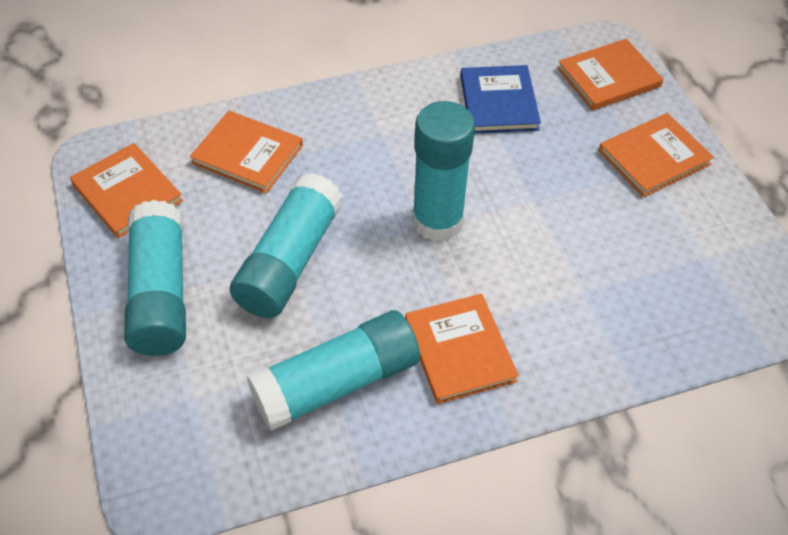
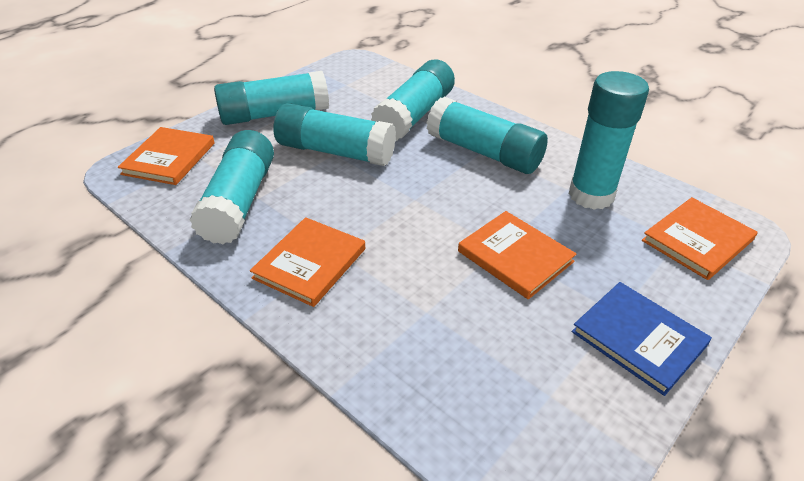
orange book: 5 -> 4
turquoise glue stick: 4 -> 6

